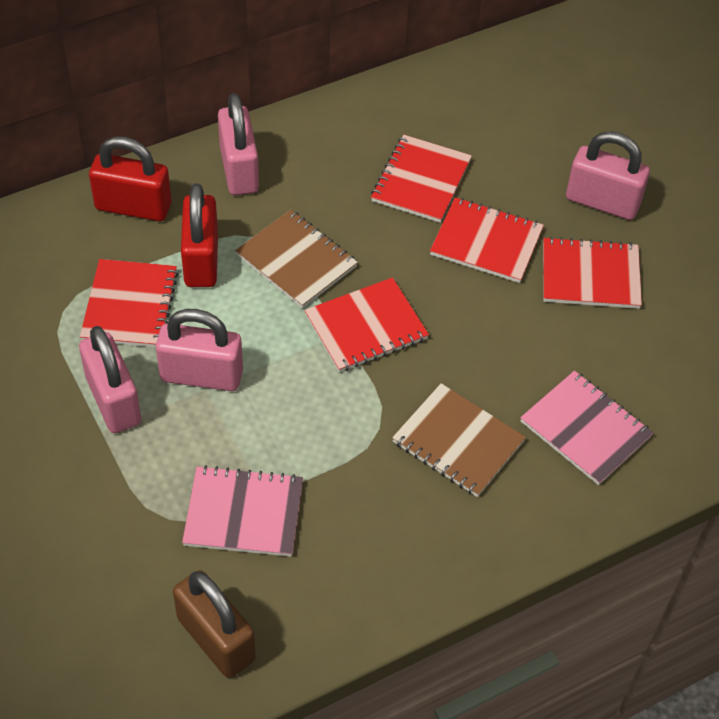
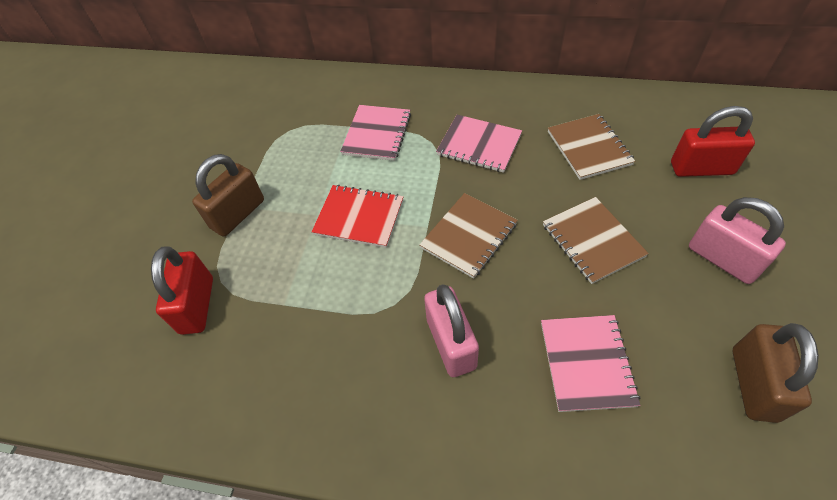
brown notebook: 2 -> 3
brown padlock: 1 -> 2
pink notebook: 2 -> 3
pink padlock: 4 -> 2
red notebook: 5 -> 1

